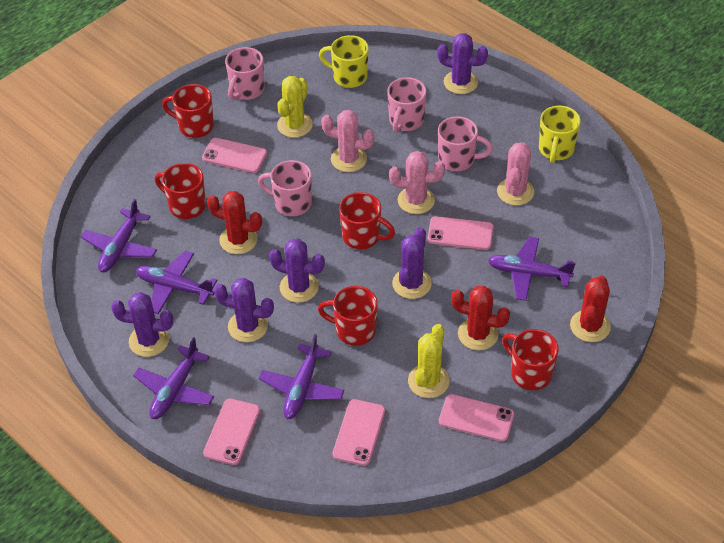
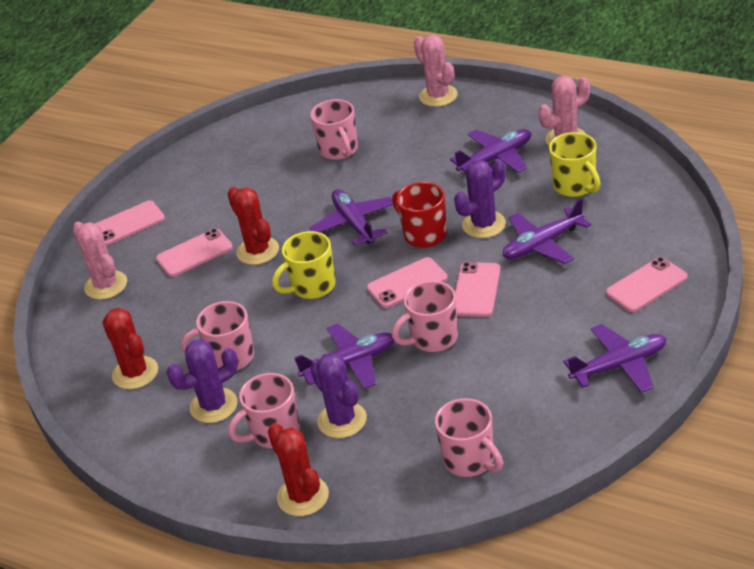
pink mug: 4 -> 5
purple cactus: 5 -> 3
red mug: 5 -> 1
yellow cactus: 2 -> 0

